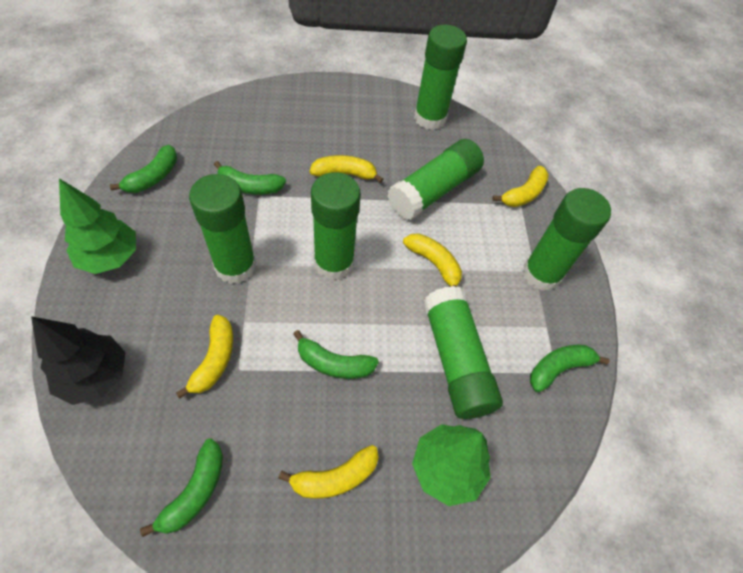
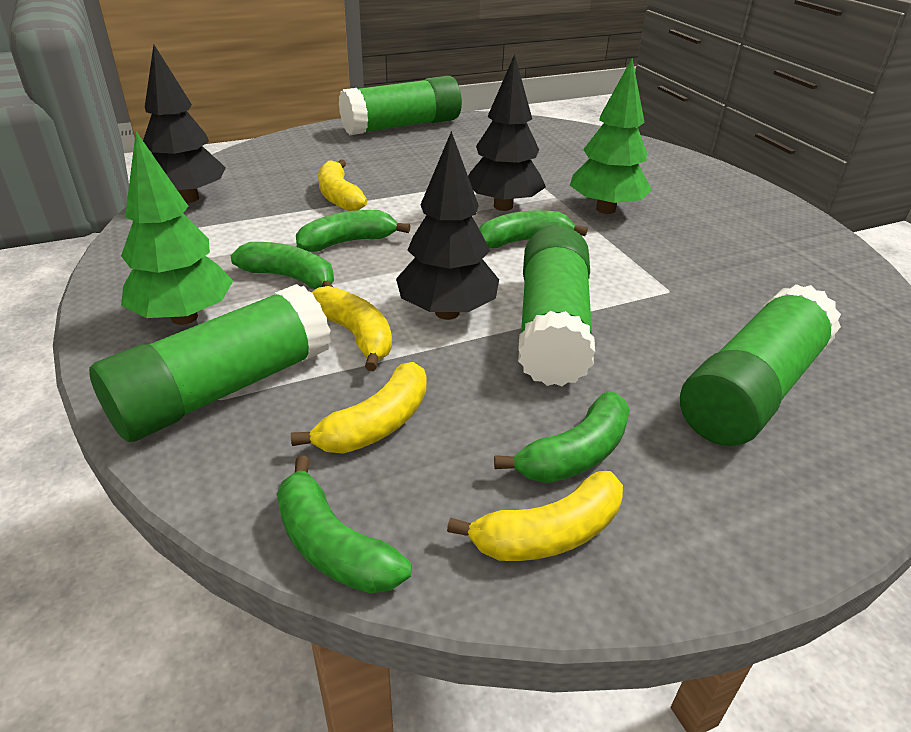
black tree: 1 -> 3
green glue stick: 6 -> 4
yellow banana: 5 -> 4

